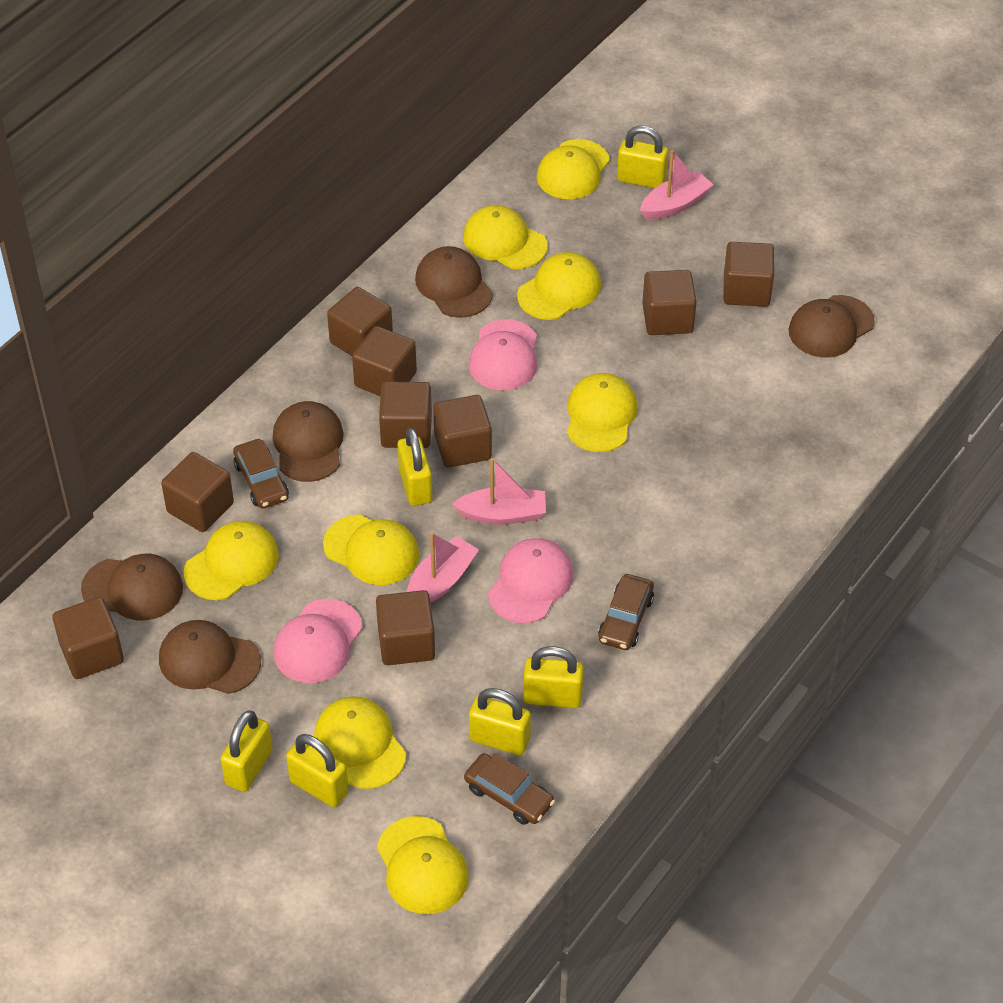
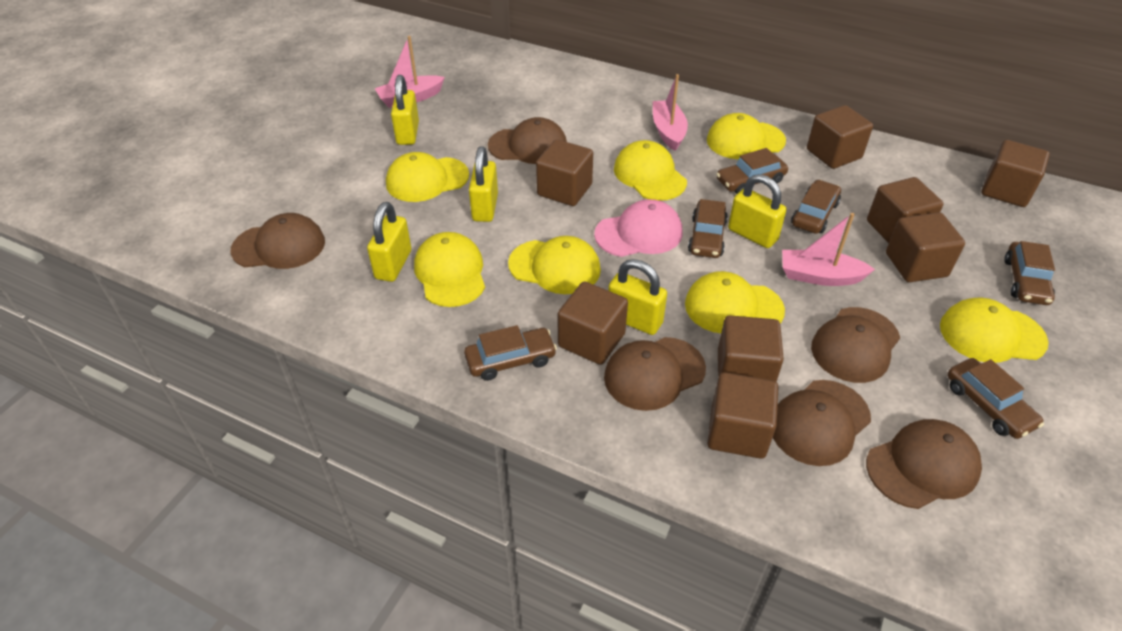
brown cap: 5 -> 6
brown car: 3 -> 6
brown cube: 9 -> 8
pink cap: 3 -> 1
yellow cap: 8 -> 7
yellow padlock: 6 -> 5

